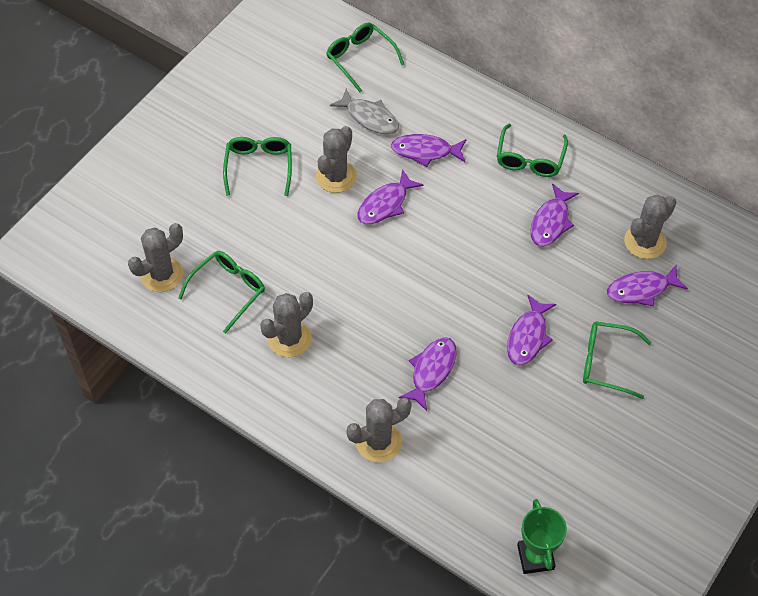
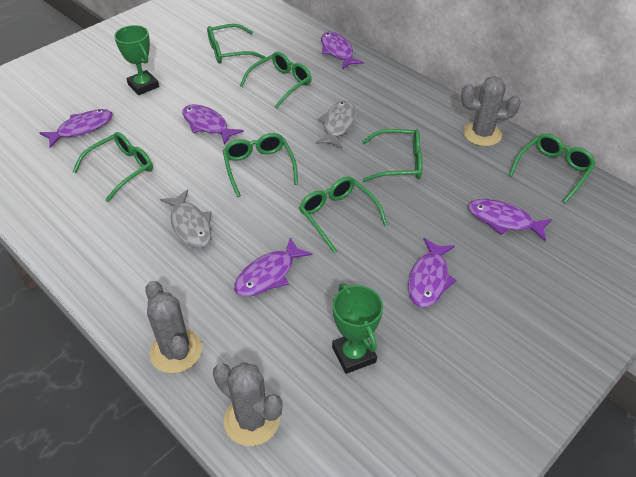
green glasses: 5 -> 7
green trophy: 1 -> 2
grey cactus: 5 -> 3
grey fish: 1 -> 2

